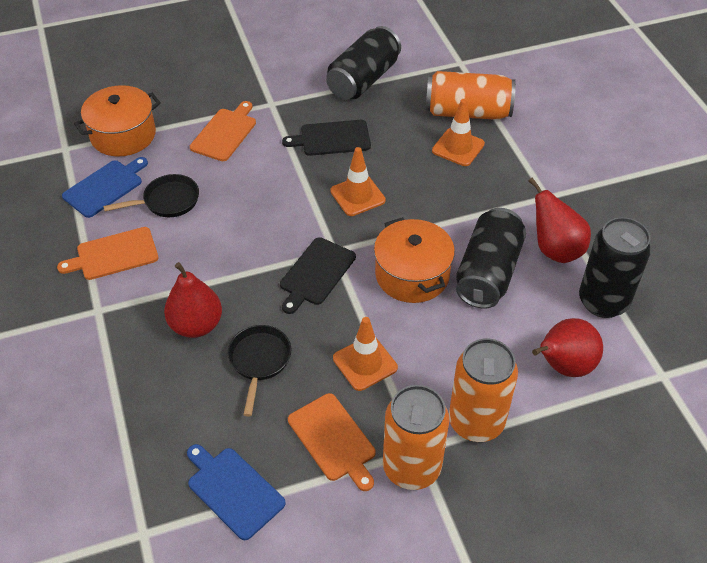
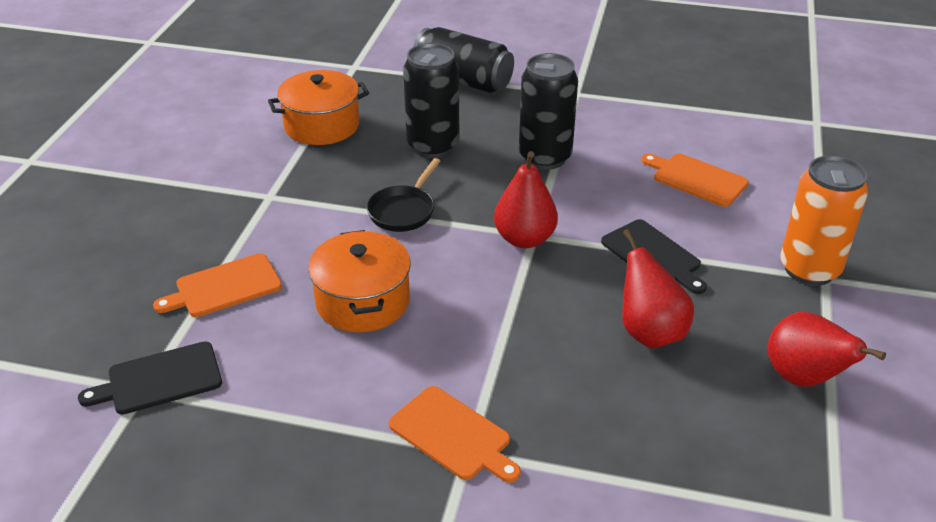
black pan: 2 -> 1
blue cutting board: 2 -> 0
orange can: 3 -> 1
orange traffic cone: 3 -> 0

